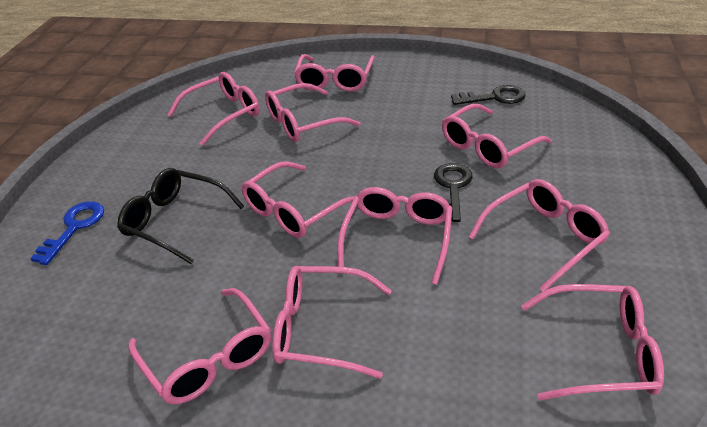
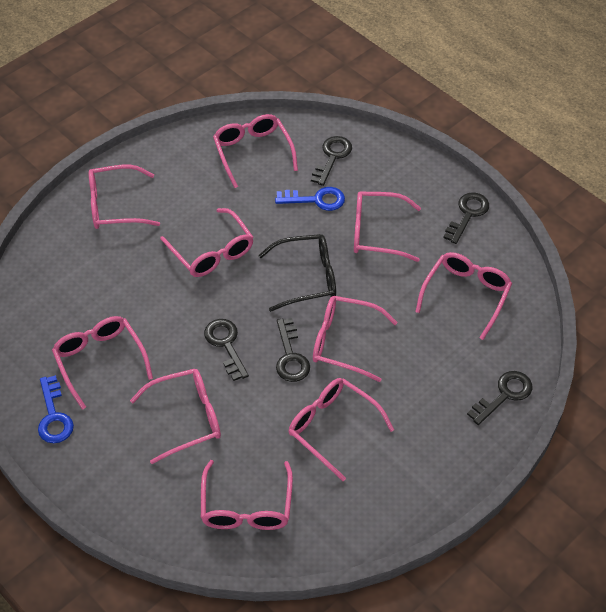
black key: 2 -> 5
blue key: 1 -> 2

